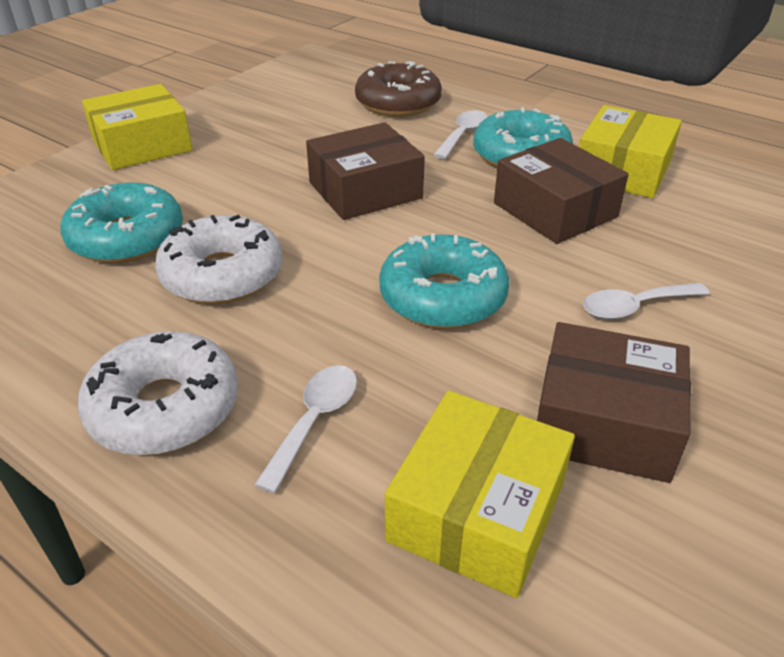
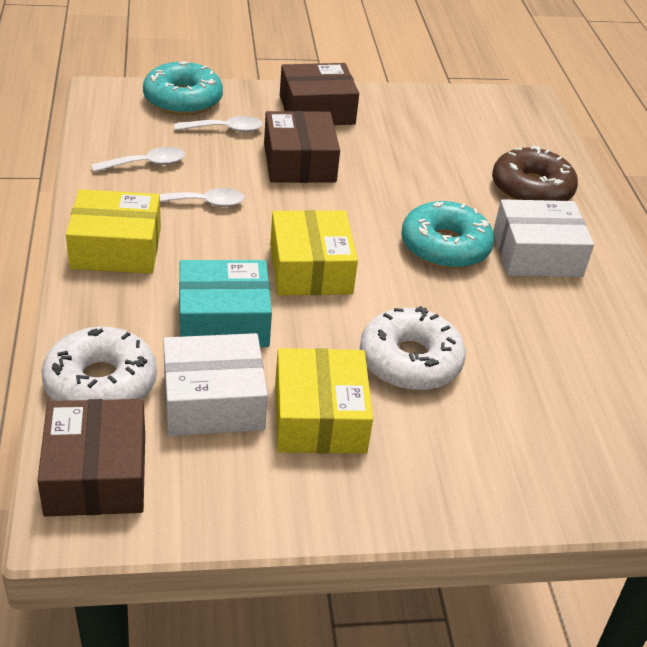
turquoise box: 0 -> 1
turquoise donut: 3 -> 2
white box: 0 -> 2

